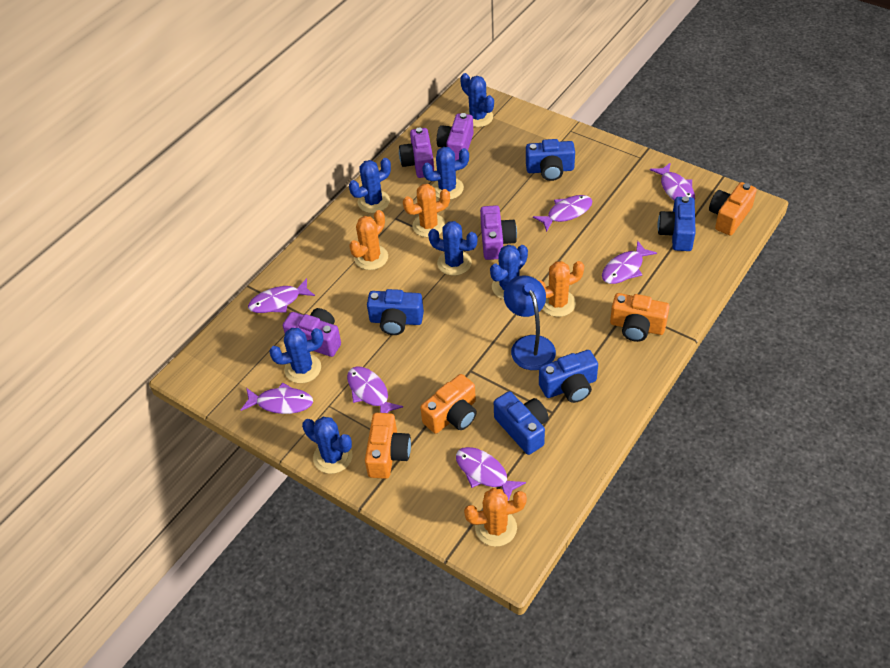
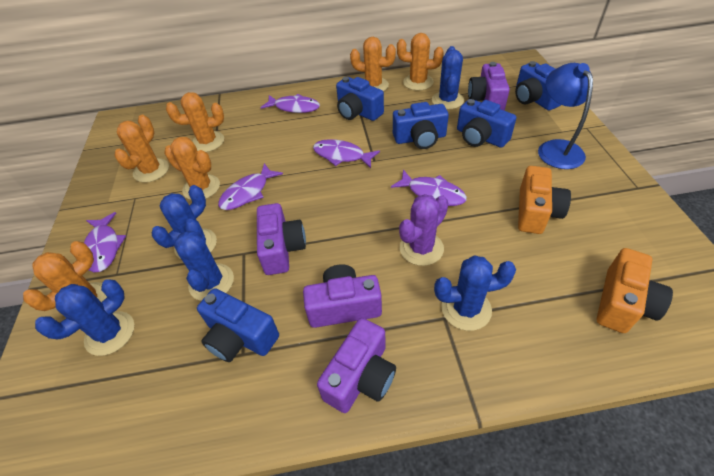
blue cactus: 7 -> 5
orange cactus: 4 -> 6
orange camera: 4 -> 2
purple cactus: 0 -> 1
purple fish: 7 -> 5

